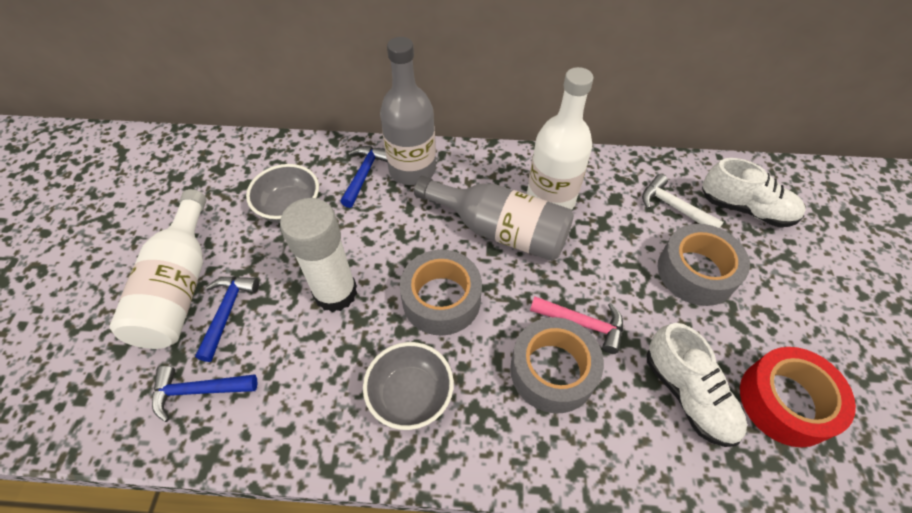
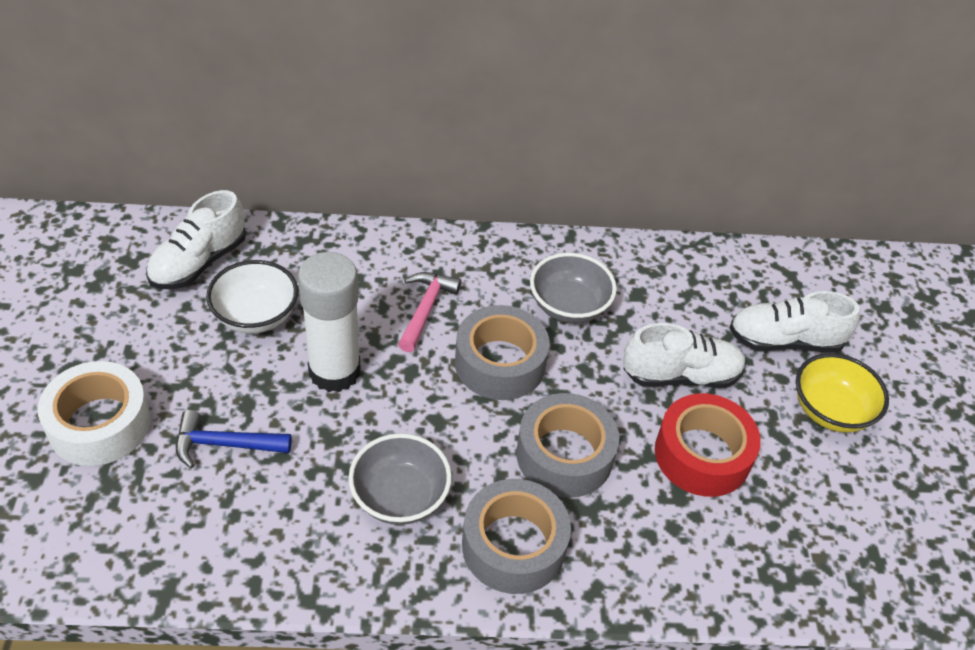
blue hammer: 3 -> 1
grey bottle: 2 -> 0
white bottle: 2 -> 0
white bowl: 0 -> 1
white hammer: 1 -> 0
white shoe: 2 -> 3
white tape: 0 -> 1
yellow bowl: 0 -> 1

